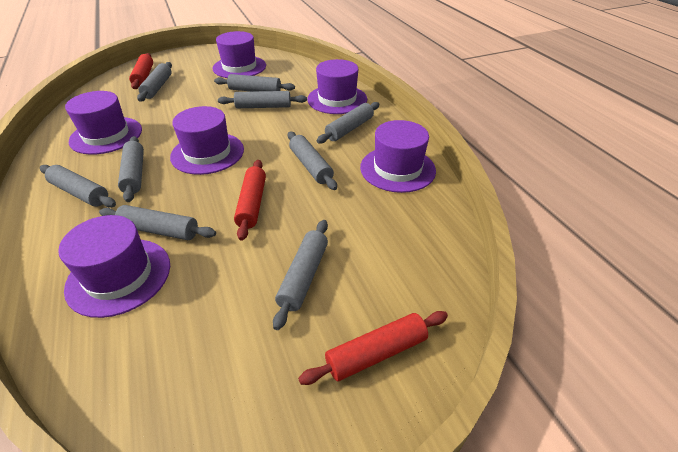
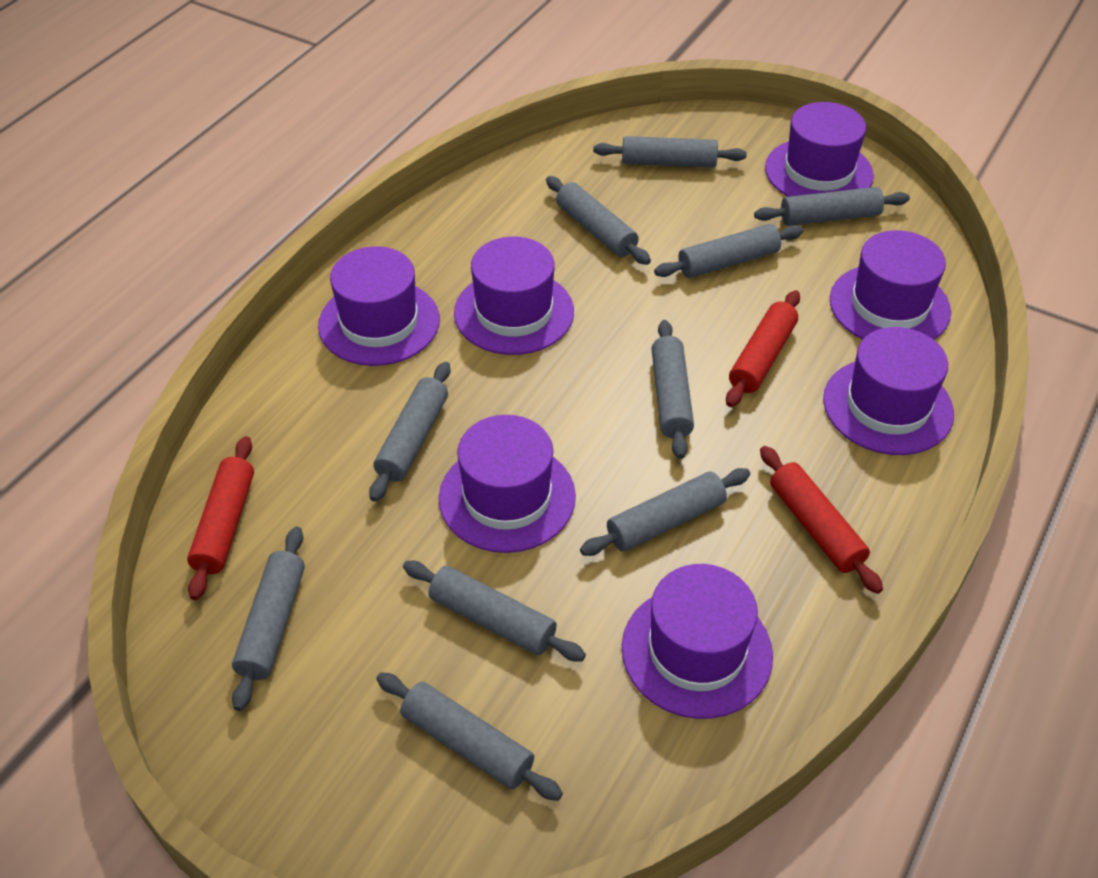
grey rolling pin: 9 -> 10
purple hat: 6 -> 7

